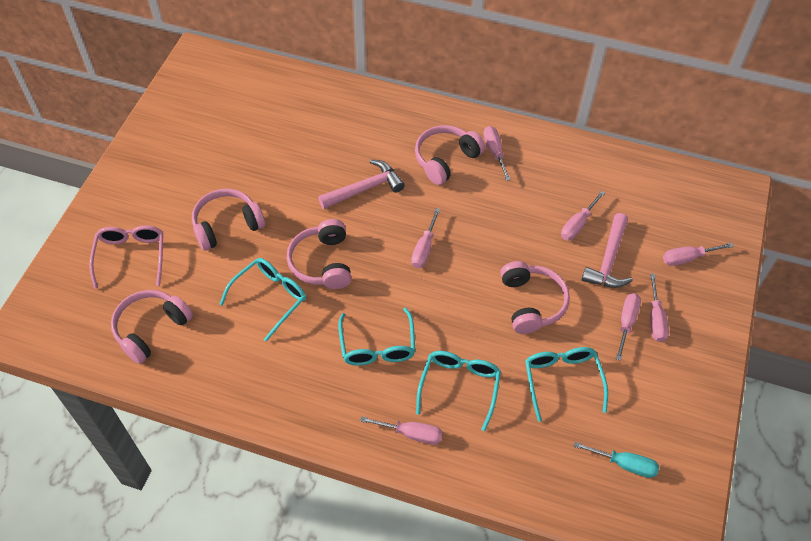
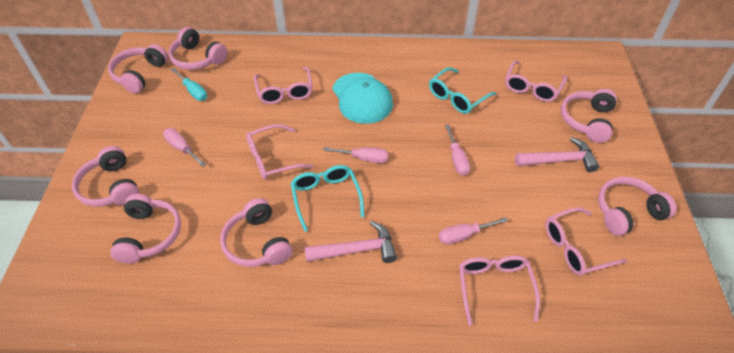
pink glasses: 1 -> 5
pink headphones: 5 -> 7
pink screwdriver: 7 -> 4
turquoise cap: 0 -> 1
turquoise glasses: 4 -> 2

